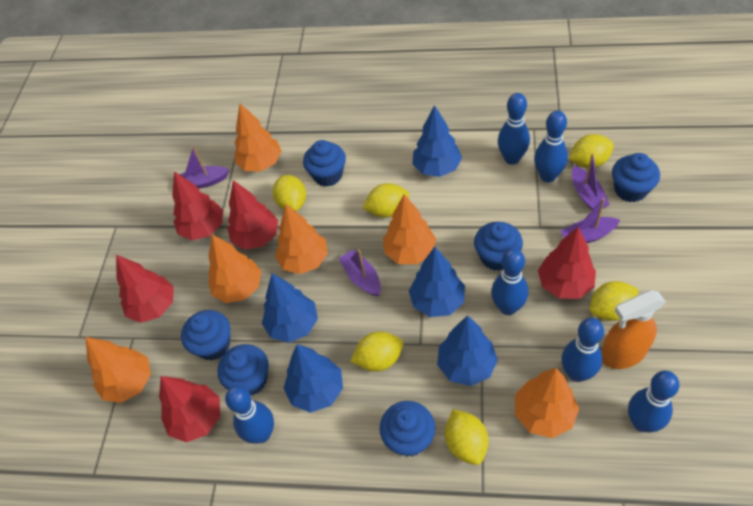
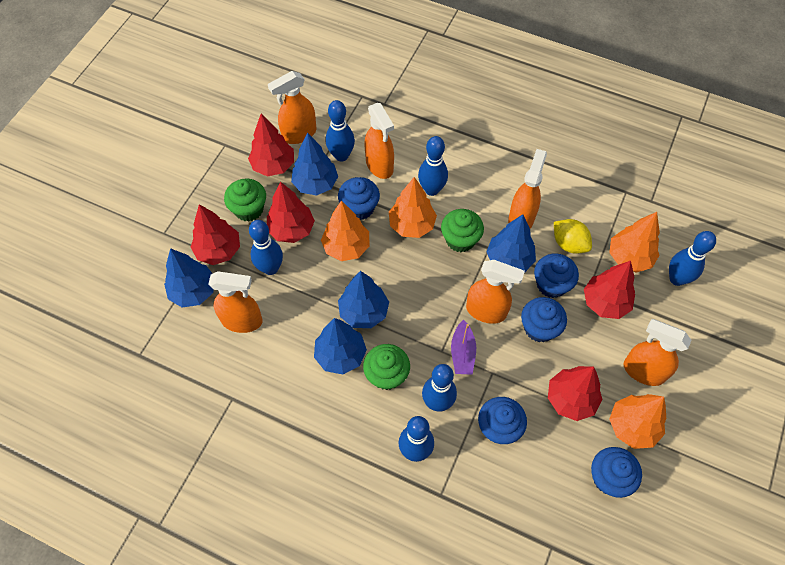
blue cupcake: 6 -> 5
green cupcake: 0 -> 3
orange spray bottle: 1 -> 6
orange tree: 6 -> 4
purple boat: 4 -> 1
yellow lemon: 6 -> 1

